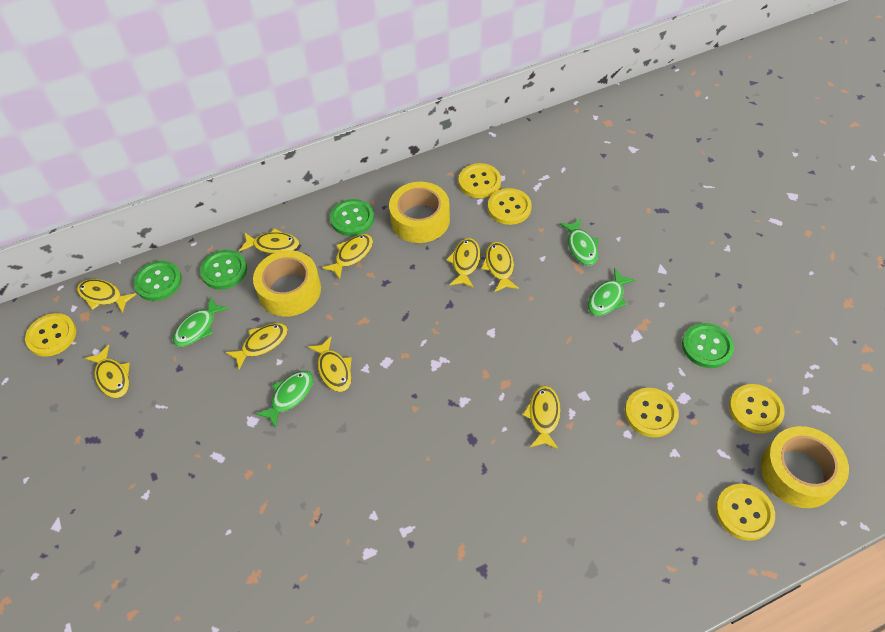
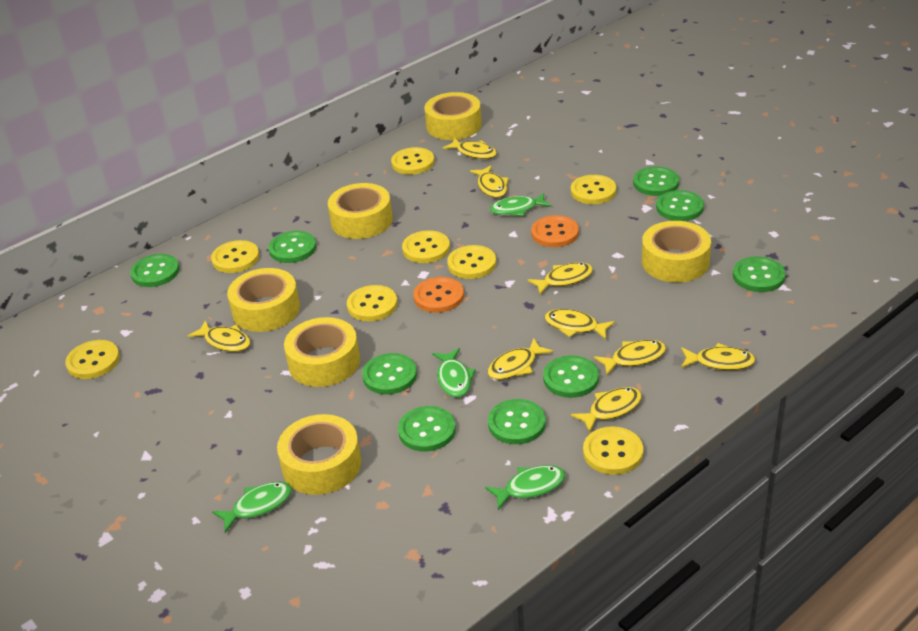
green button: 4 -> 9
orange button: 0 -> 2
yellow button: 6 -> 8
yellow tape: 3 -> 6

